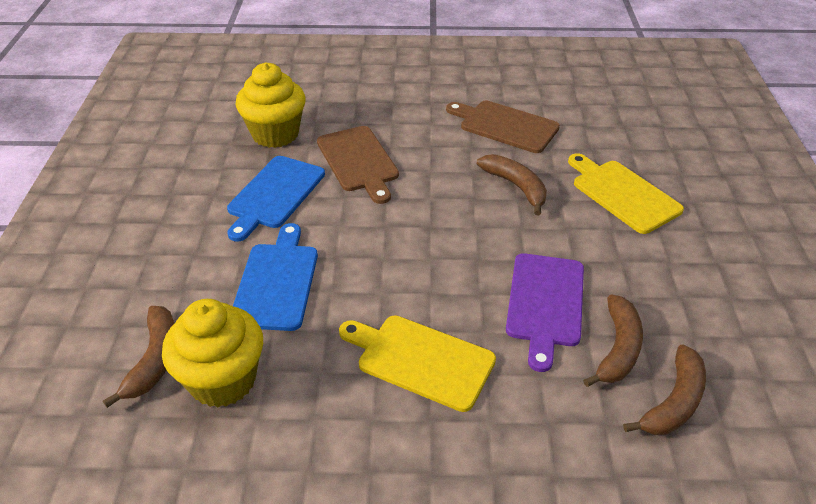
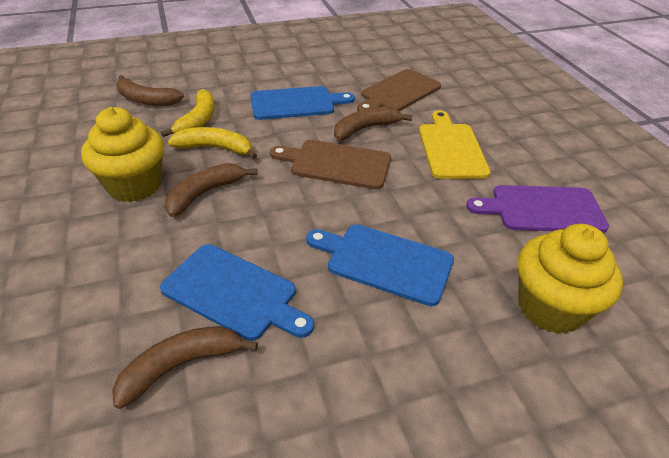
blue cutting board: 2 -> 3
yellow banana: 0 -> 2
yellow cutting board: 2 -> 1

